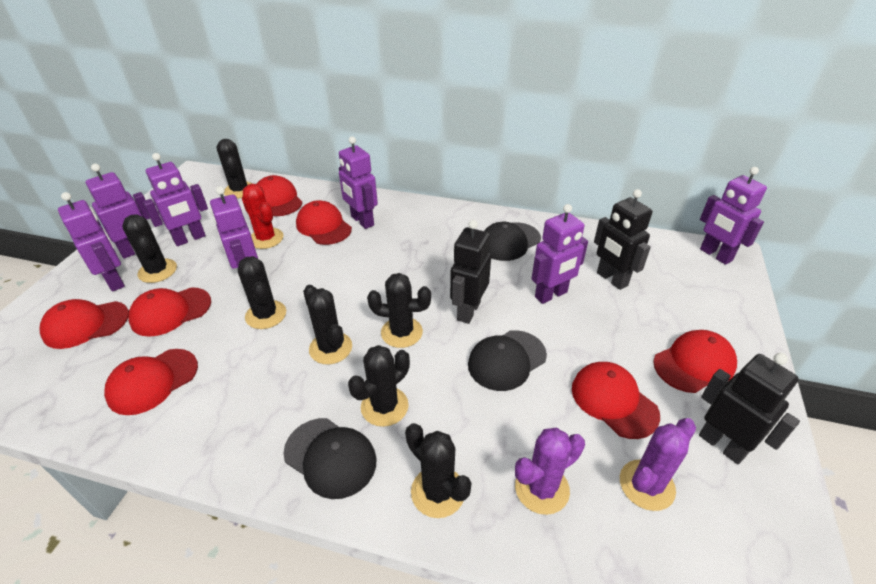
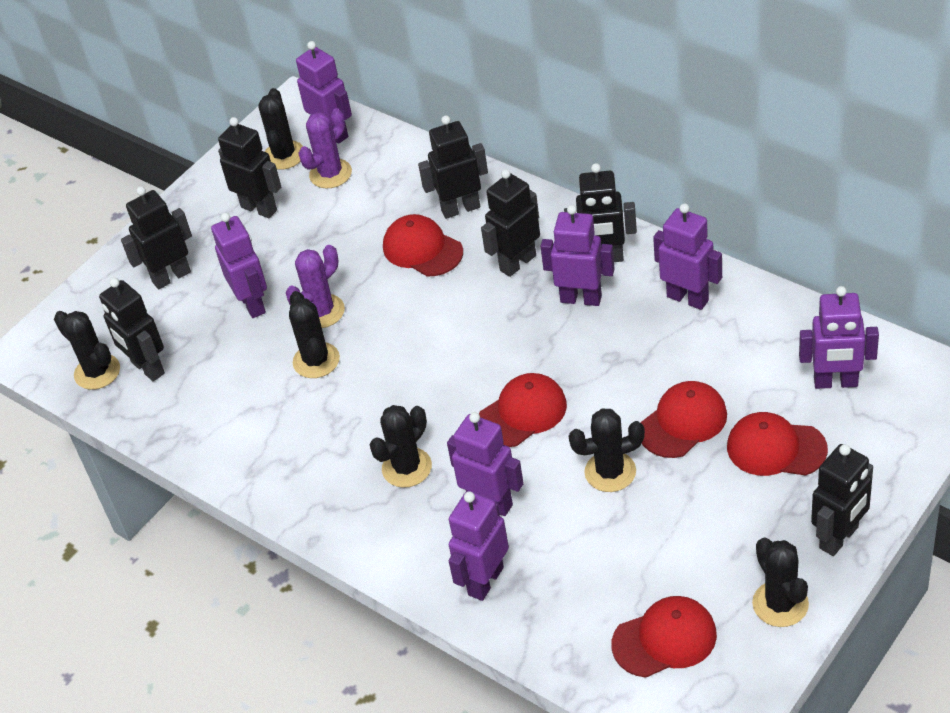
black cactus: 7 -> 6
black cap: 3 -> 0
black robot: 3 -> 7
red cactus: 1 -> 0
red cap: 7 -> 5

